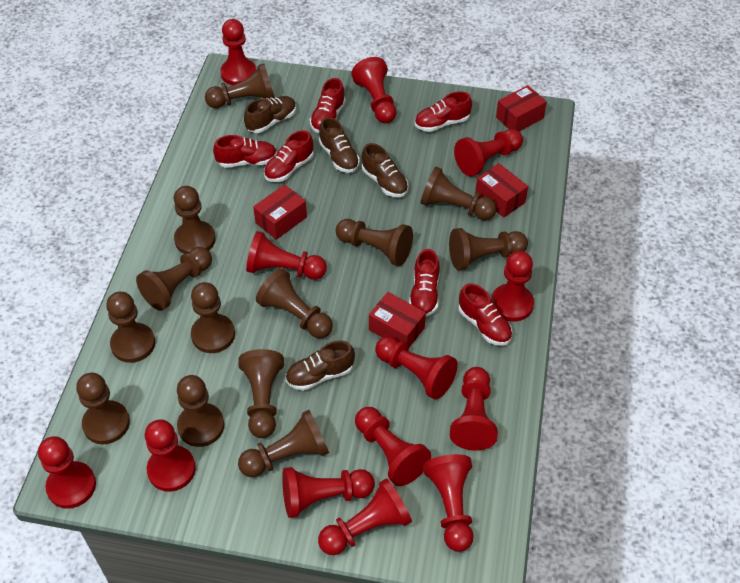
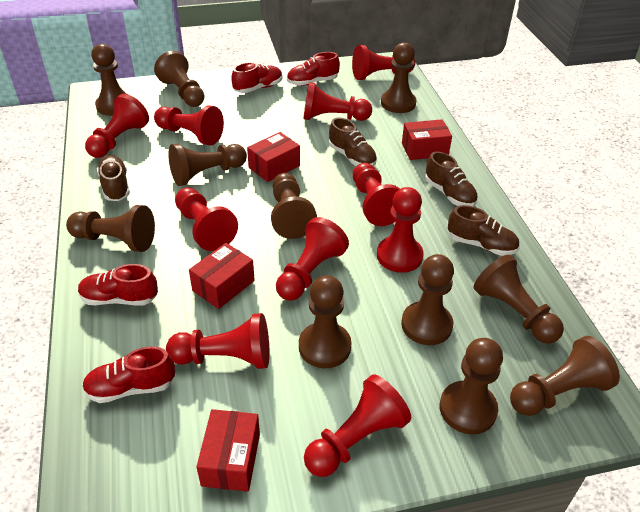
brown pawn: 13 -> 11
red pawn: 13 -> 10
red shoe: 6 -> 4

